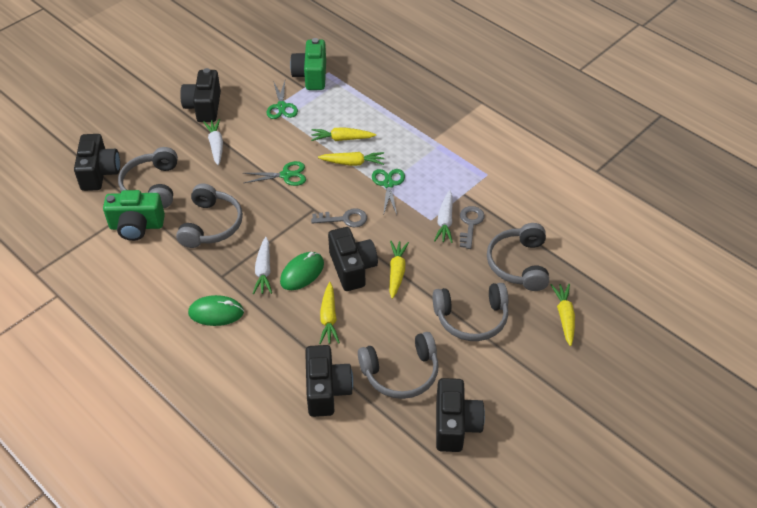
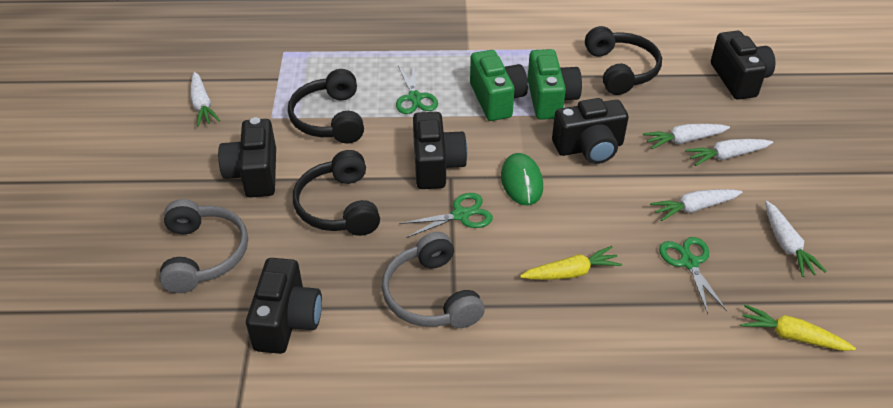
black headphones: 0 -> 3
green mouse: 2 -> 1
grey headphones: 5 -> 2
grey key: 2 -> 0
white carrot: 3 -> 5
yellow carrot: 5 -> 2

